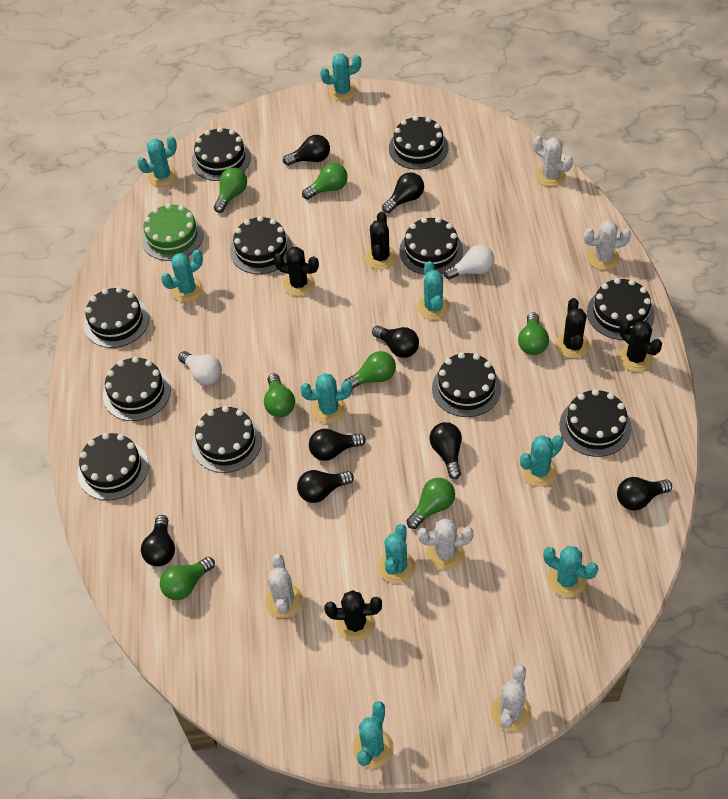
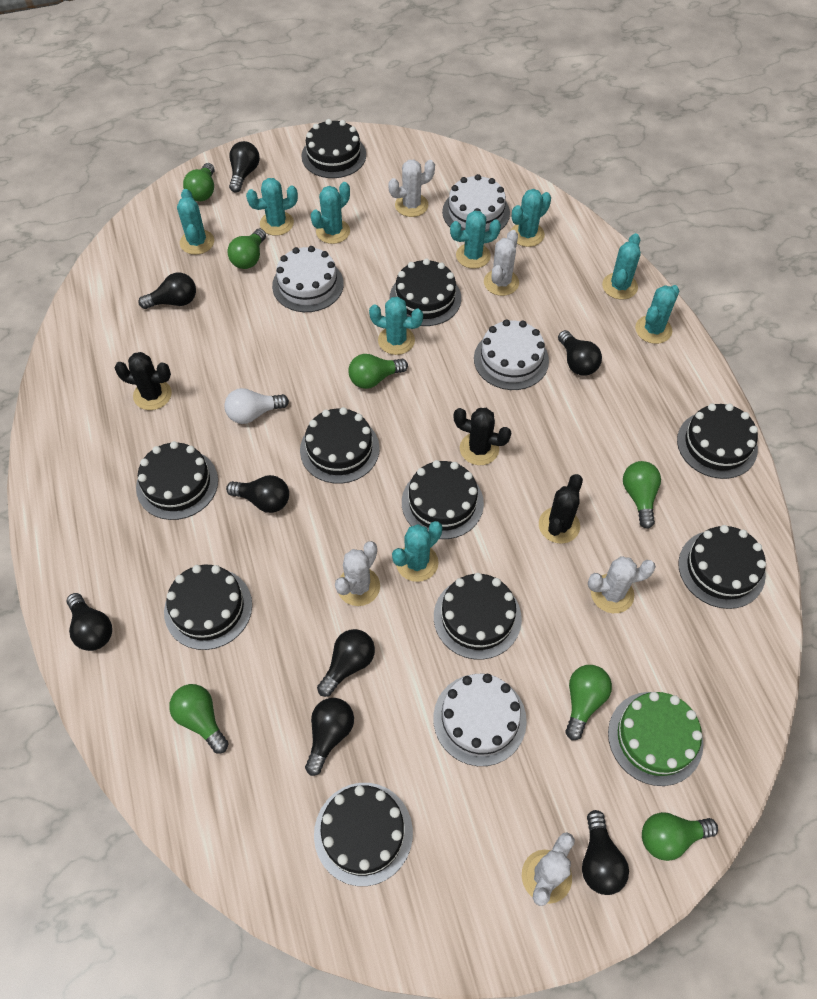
black cactus: 5 -> 3
black cake: 11 -> 10
white cake: 0 -> 4
white light bulb: 2 -> 1

